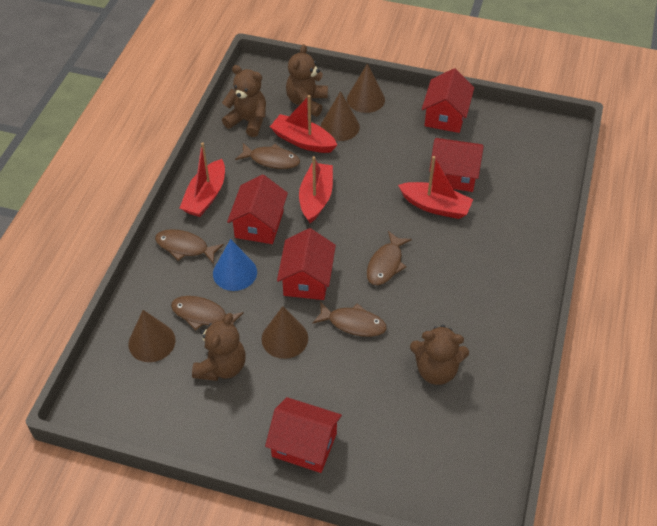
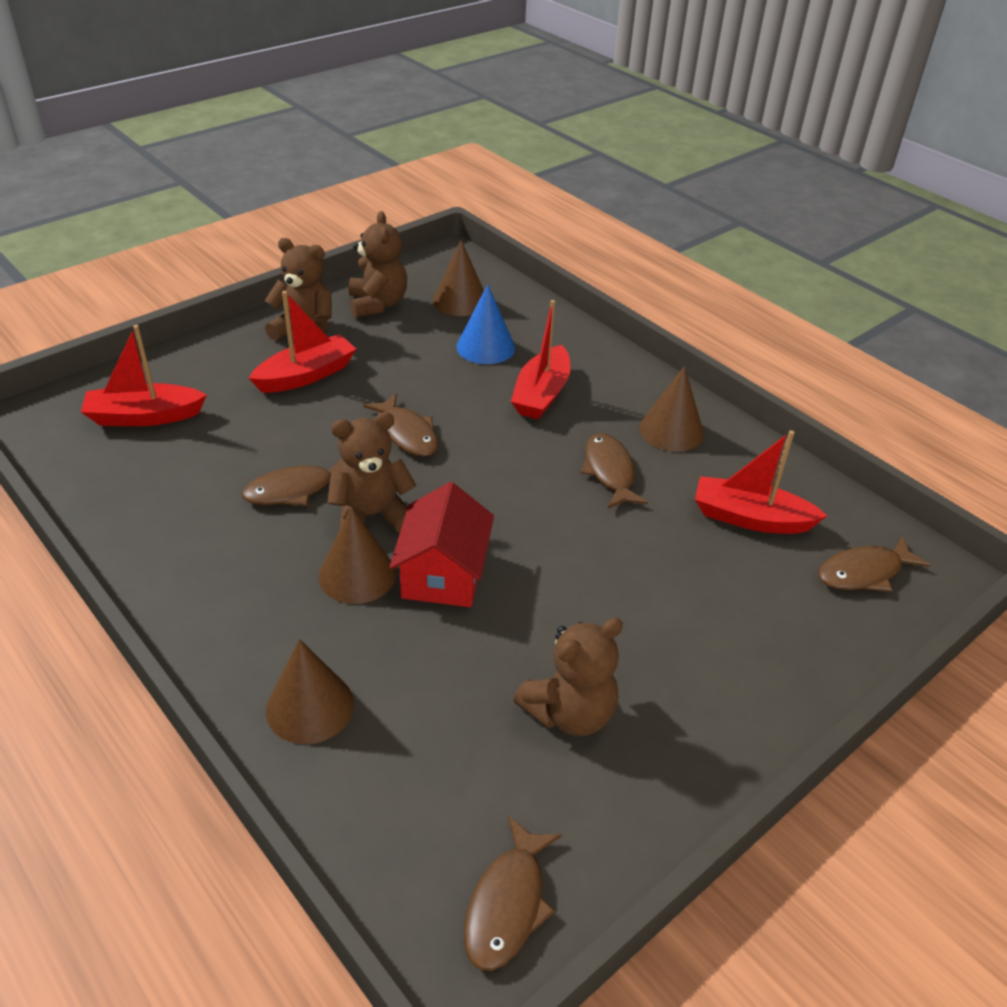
red house: 5 -> 1

